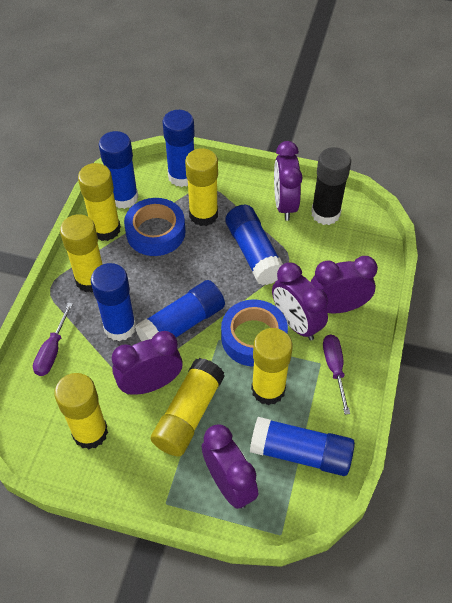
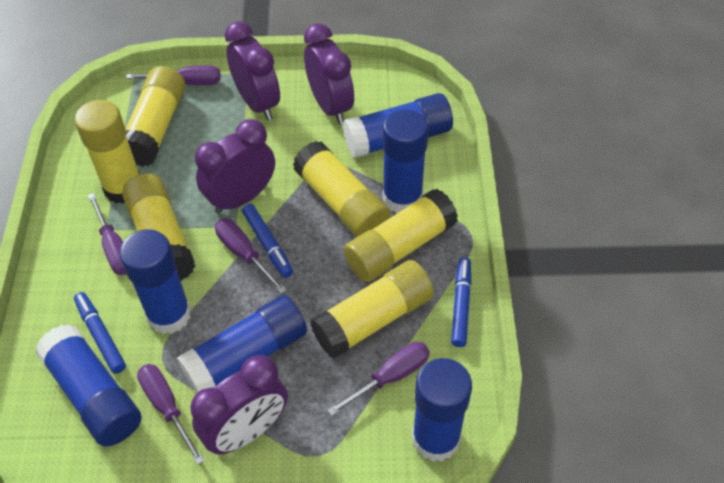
black glue stick: 1 -> 0
blue marker: 0 -> 3
blue tape: 2 -> 0
purple clock: 5 -> 4
purple screwdriver: 2 -> 5

